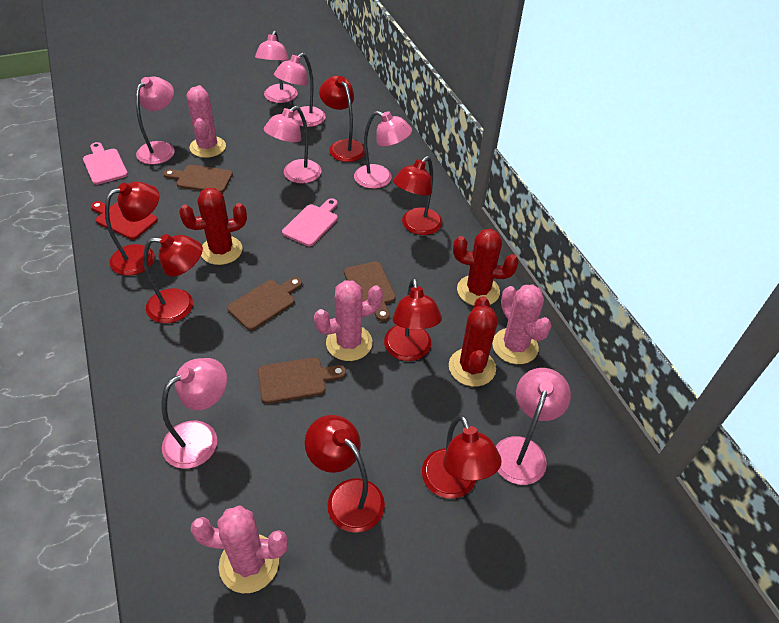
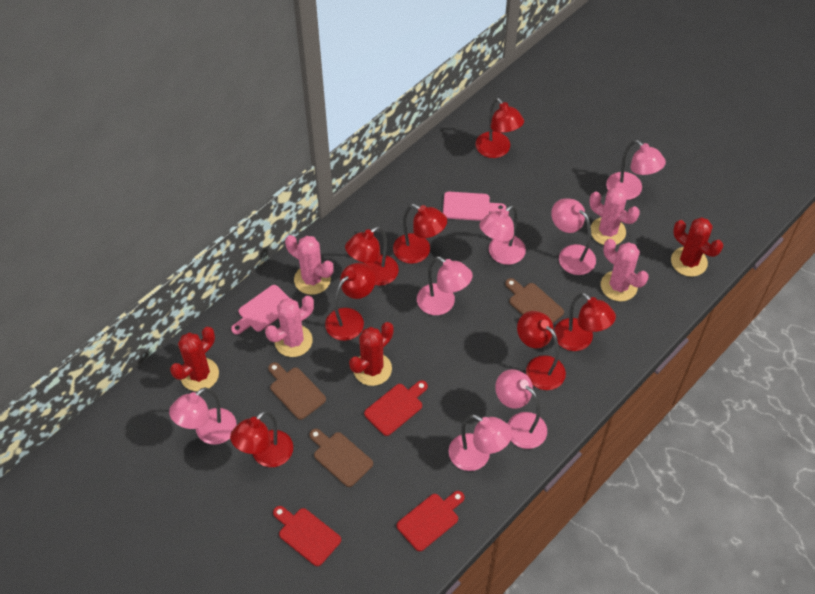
brown cutting board: 4 -> 3
red cutting board: 1 -> 3

